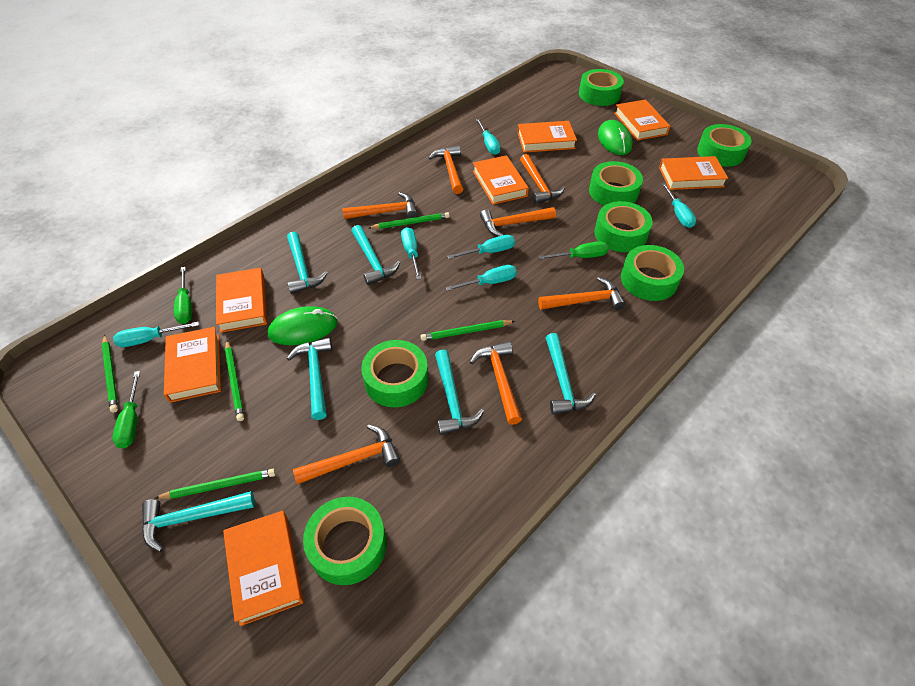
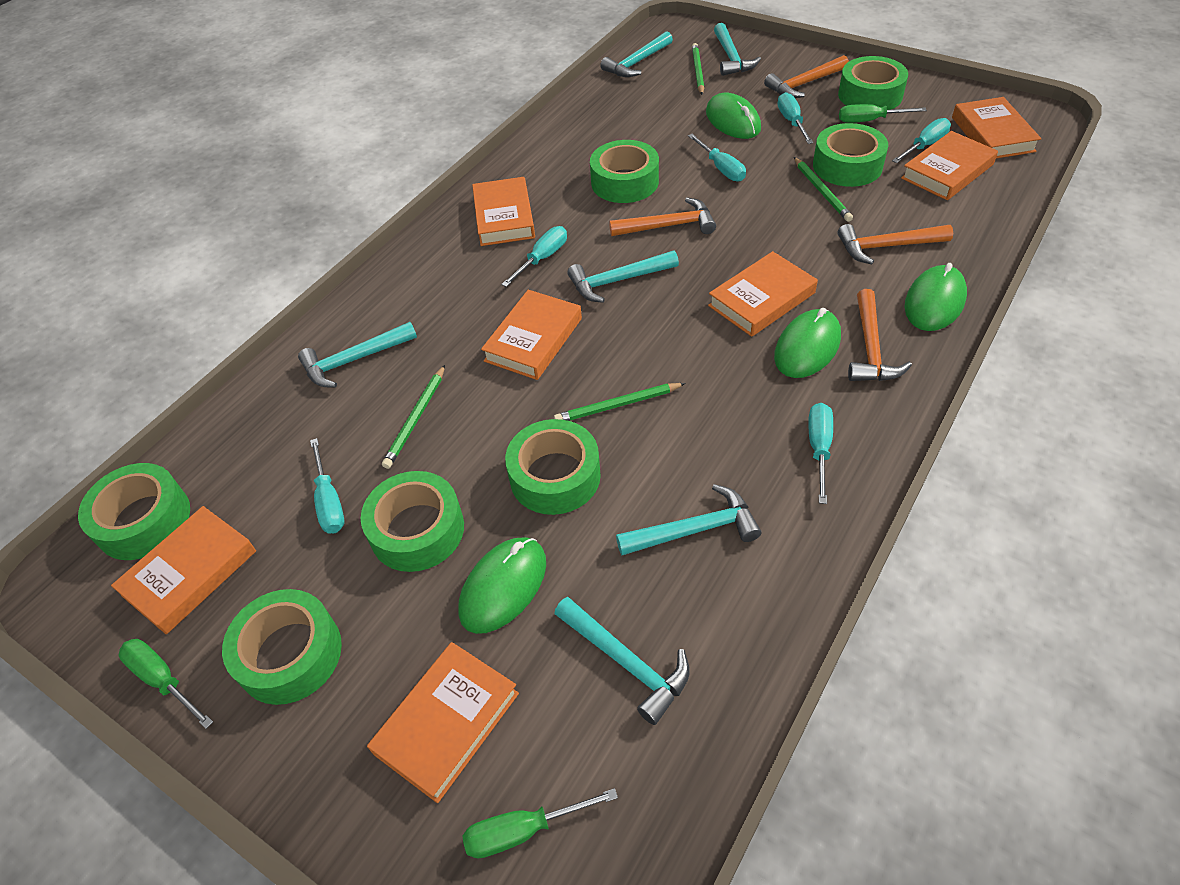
green mouse: 2 -> 4
green pencil: 5 -> 4
orange hammer: 7 -> 4

